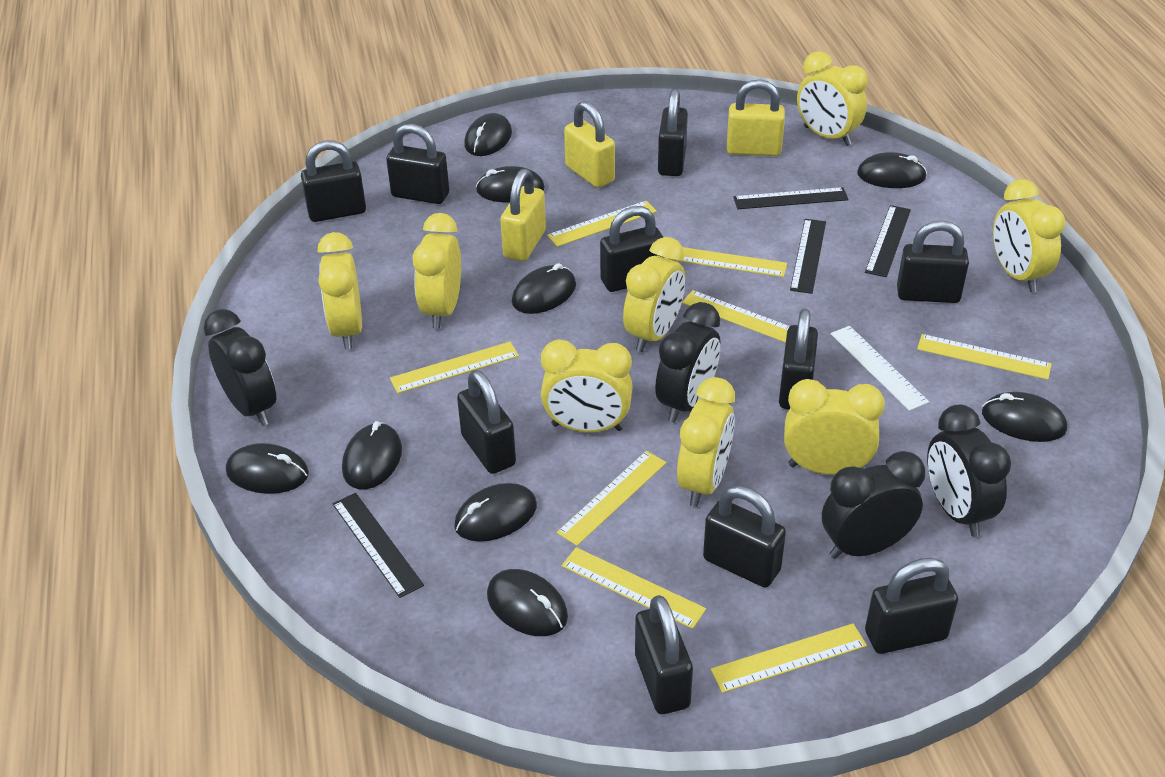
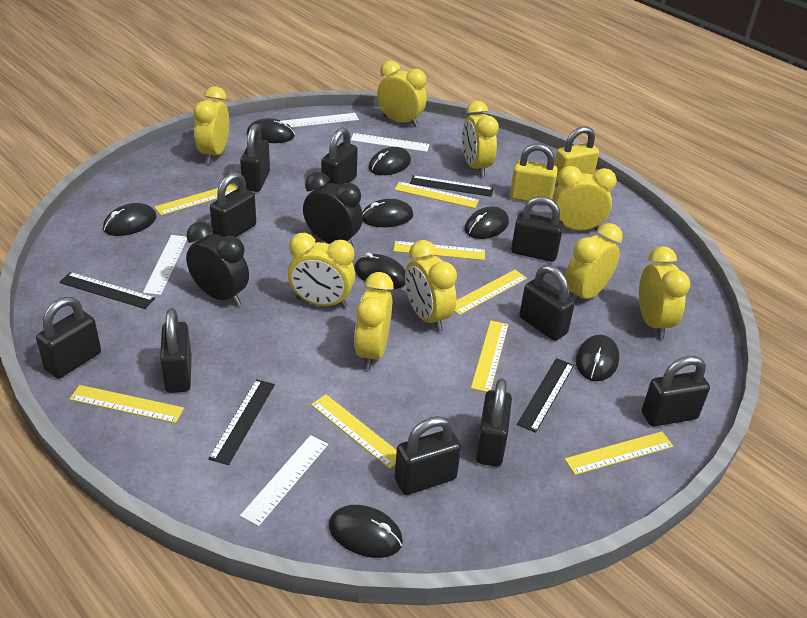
black clock: 4 -> 2
black mouse: 9 -> 8
white ruler: 1 -> 4
yellow clock: 8 -> 9
yellow padlock: 3 -> 2

